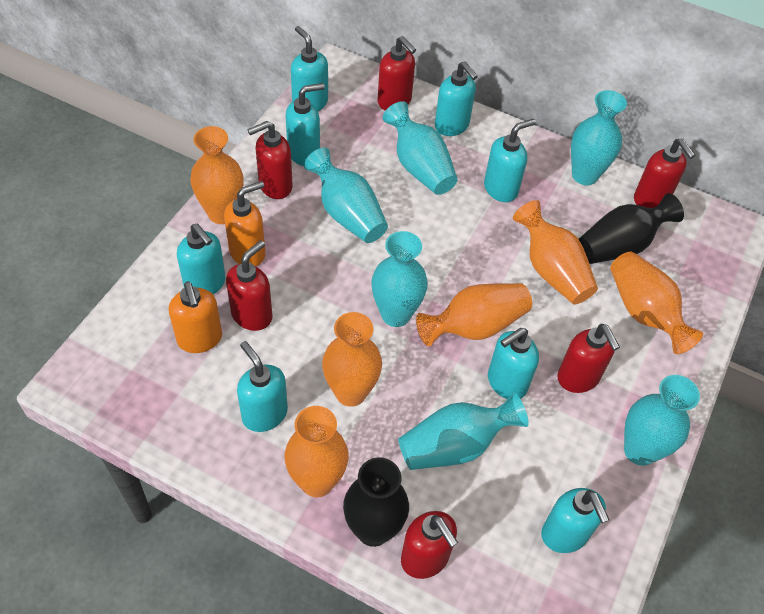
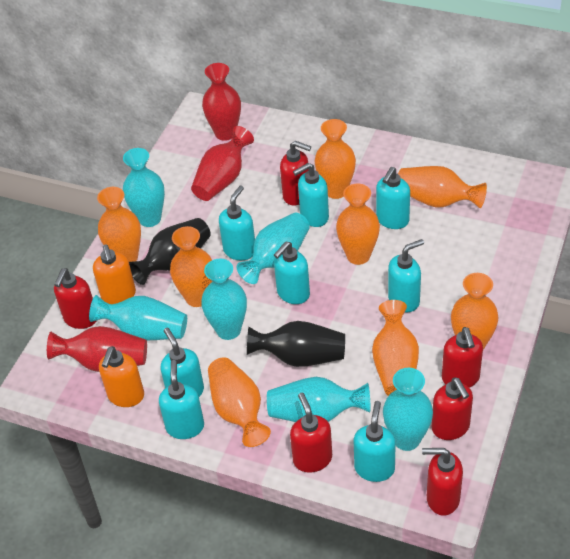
orange vase: 6 -> 8
red vase: 0 -> 3

